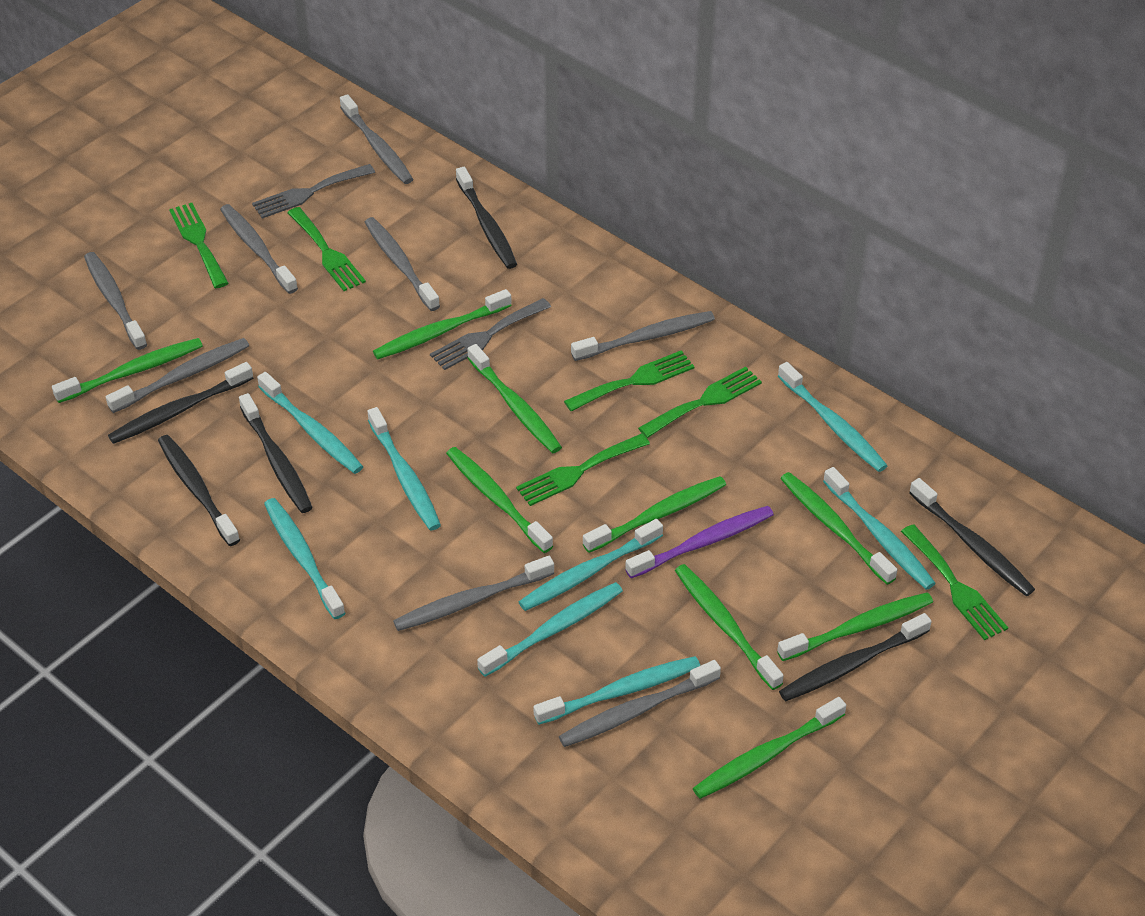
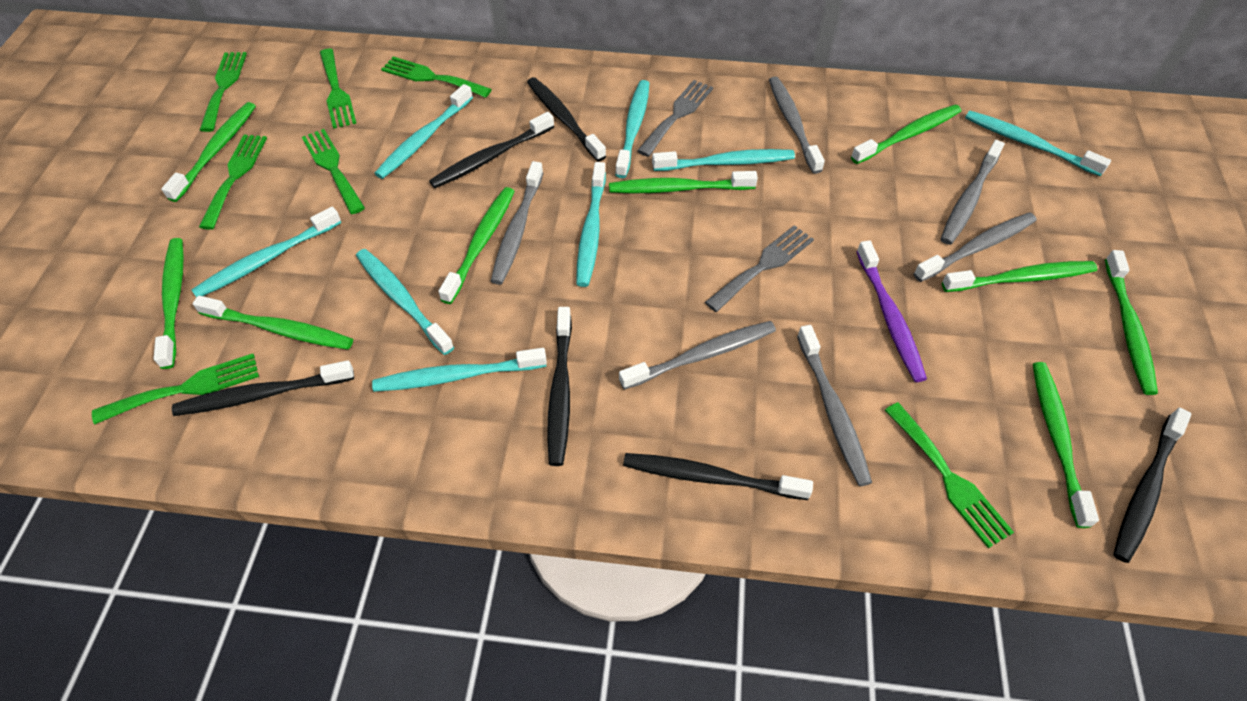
green fork: 6 -> 7
grey toothbrush: 8 -> 6

